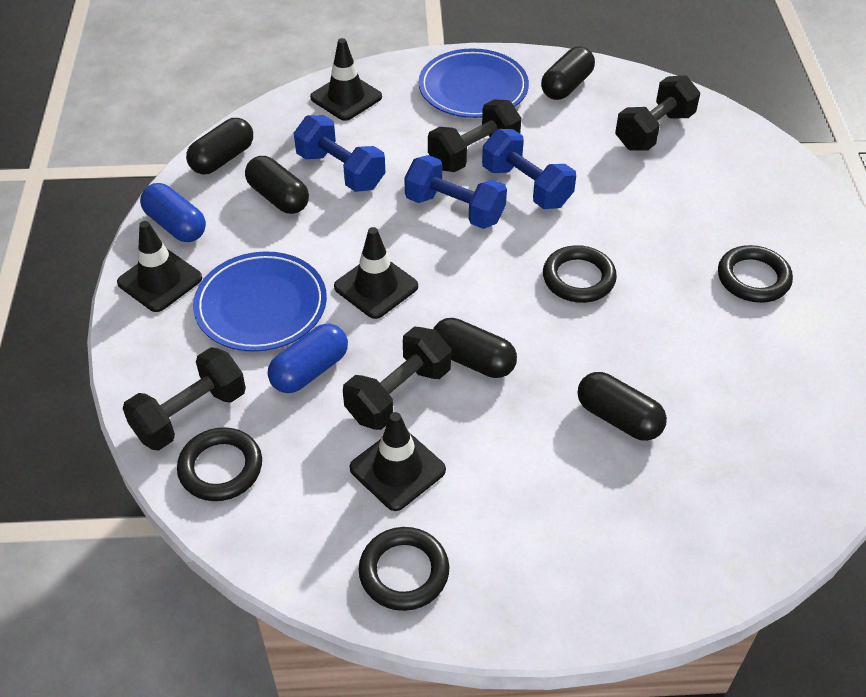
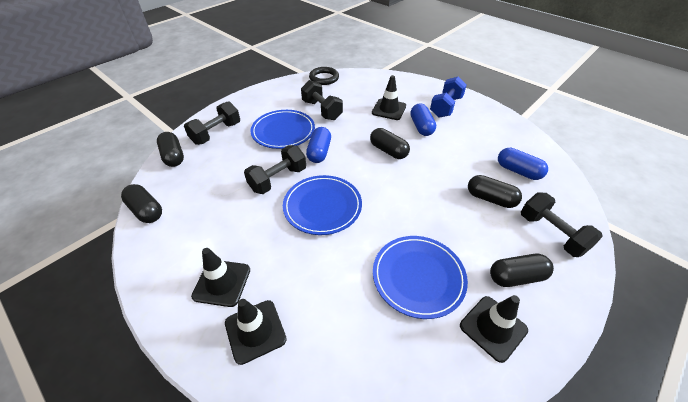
black ring: 4 -> 1
blue capsule: 2 -> 3
blue dumbbell: 3 -> 1
blue plate: 2 -> 3

